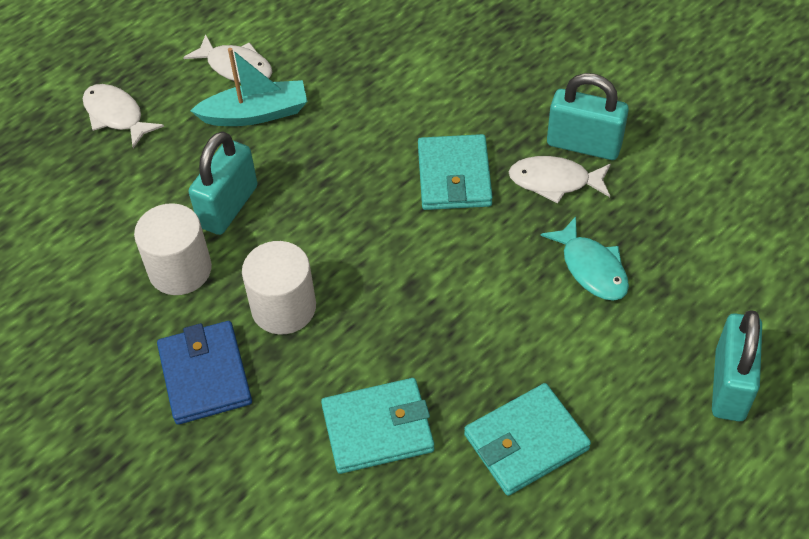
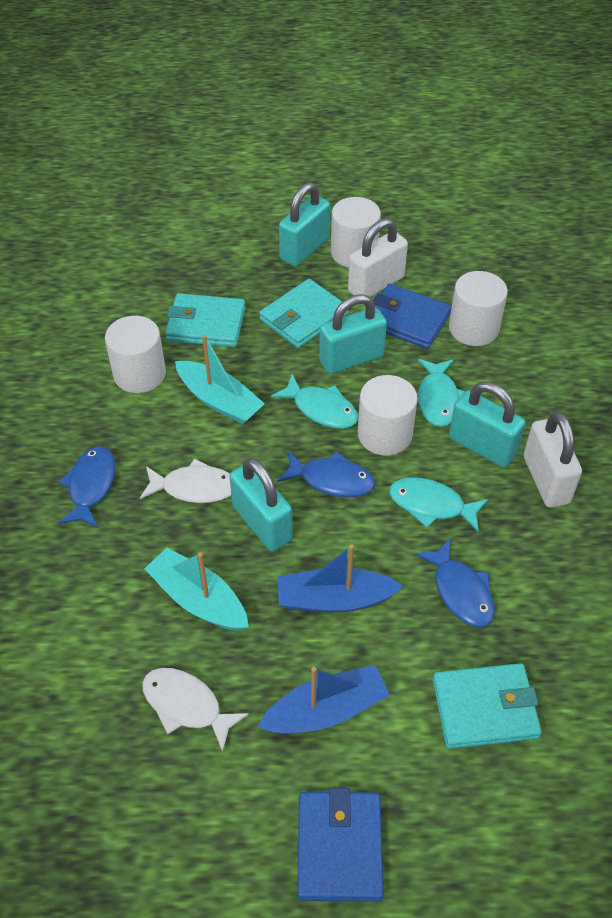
blue boat: 0 -> 2
blue fish: 0 -> 3
blue wallet: 1 -> 2
turquoise boat: 1 -> 2
turquoise fish: 1 -> 3
turquoise padlock: 3 -> 4
white cylinder: 2 -> 4
white fish: 3 -> 2
white padlock: 0 -> 2

